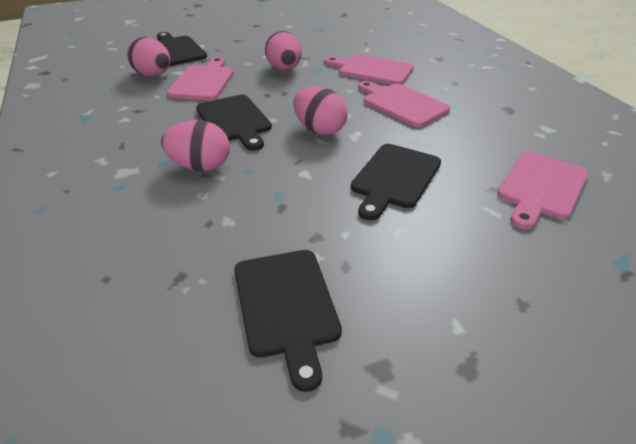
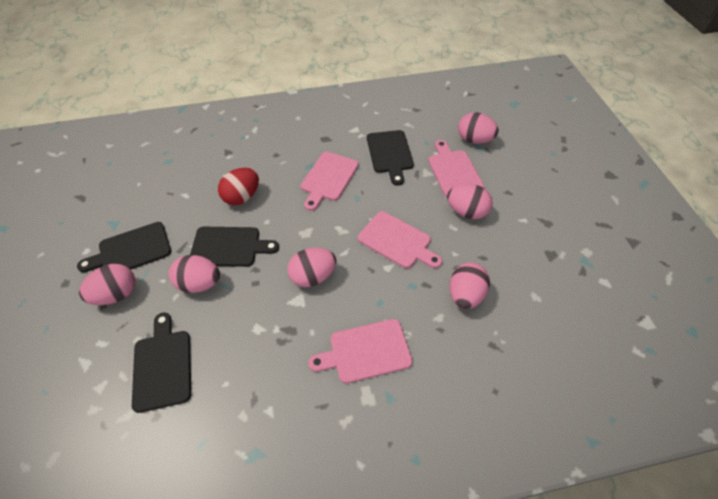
pink egg: 4 -> 6
red egg: 0 -> 1

